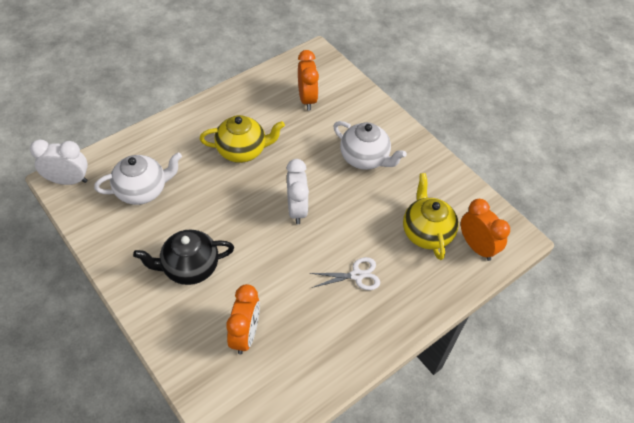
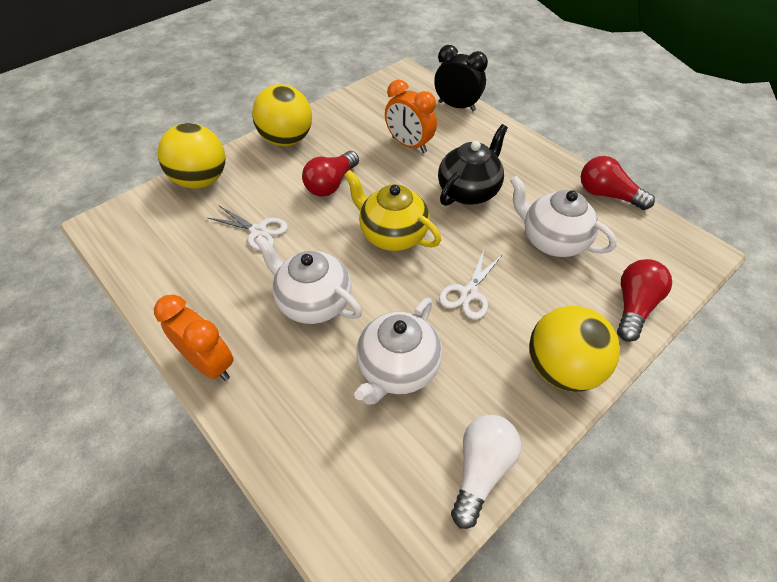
black clock: 0 -> 1
orange clock: 3 -> 2
red light bulb: 0 -> 3
white clock: 2 -> 0
white light bulb: 0 -> 1
white scissors: 1 -> 2
white teapot: 2 -> 3
yellow ball: 0 -> 3
yellow teapot: 2 -> 1

